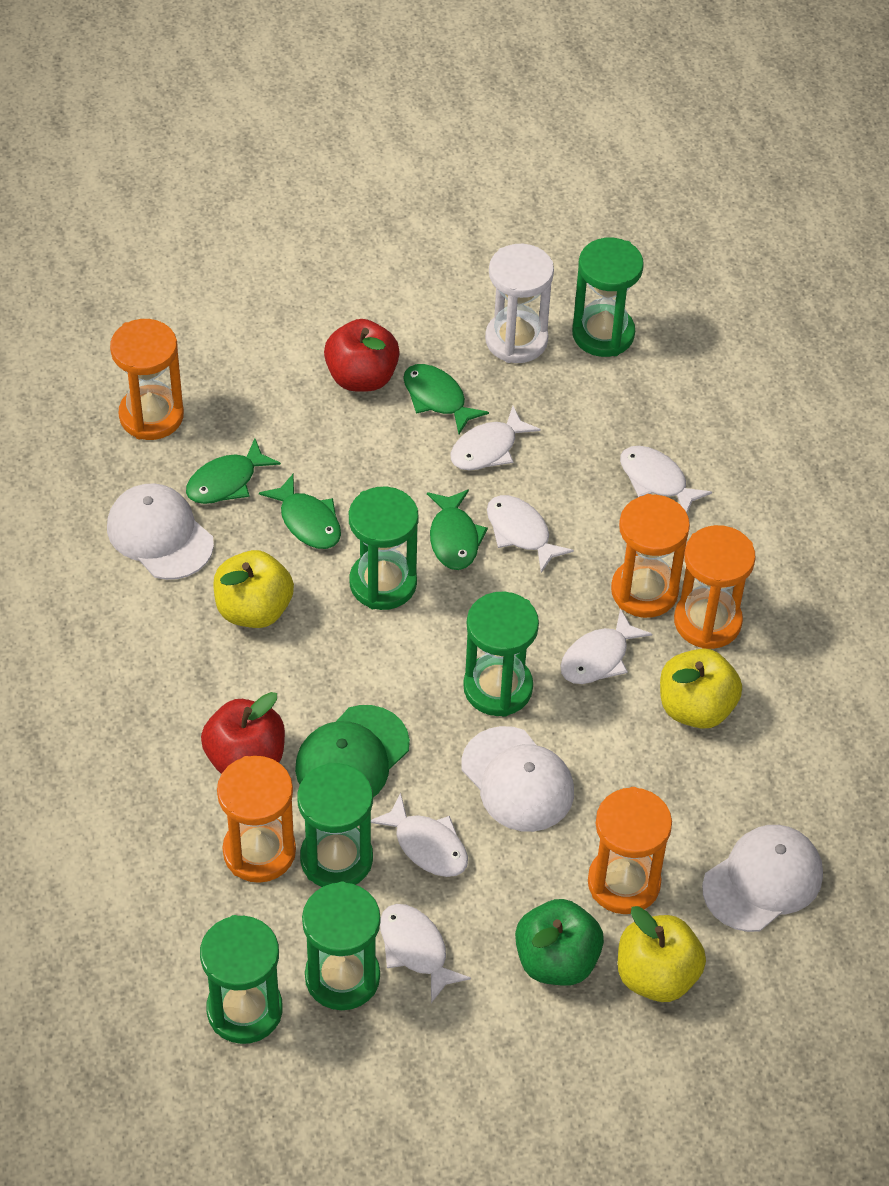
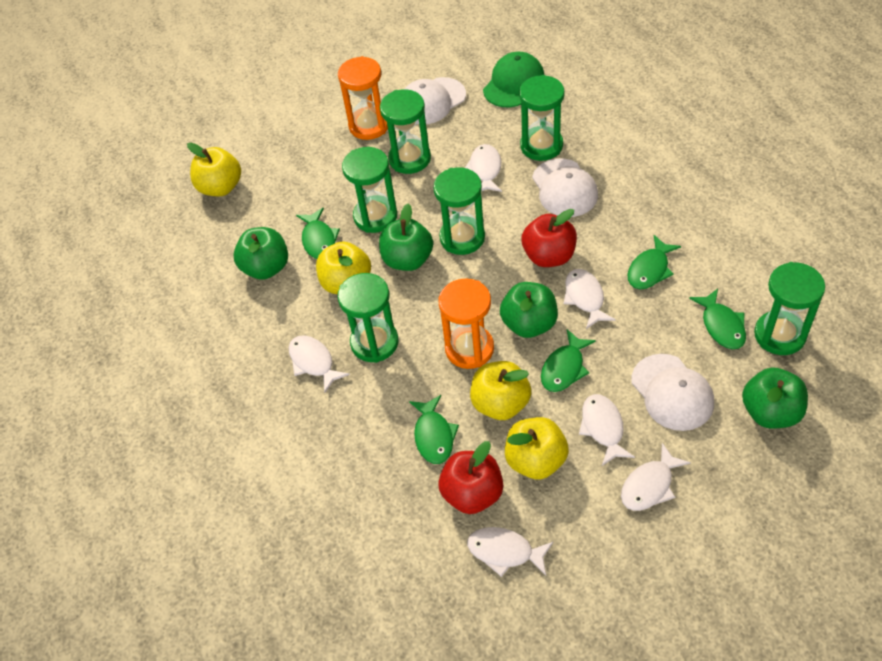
green apple: 1 -> 4
green fish: 4 -> 5
orange hourglass: 5 -> 2
white hourglass: 1 -> 0
yellow apple: 3 -> 4

